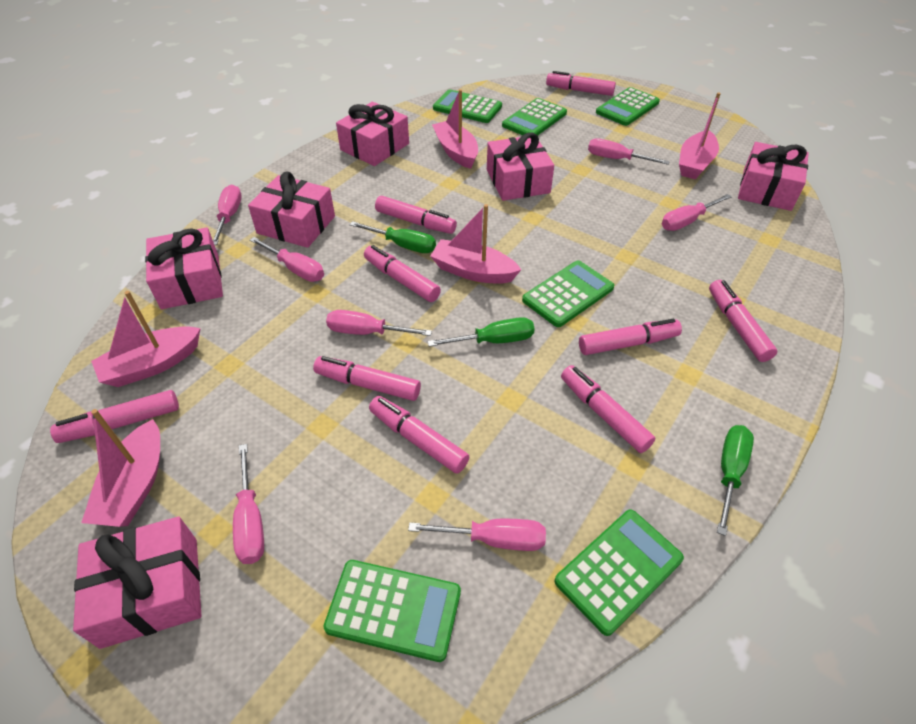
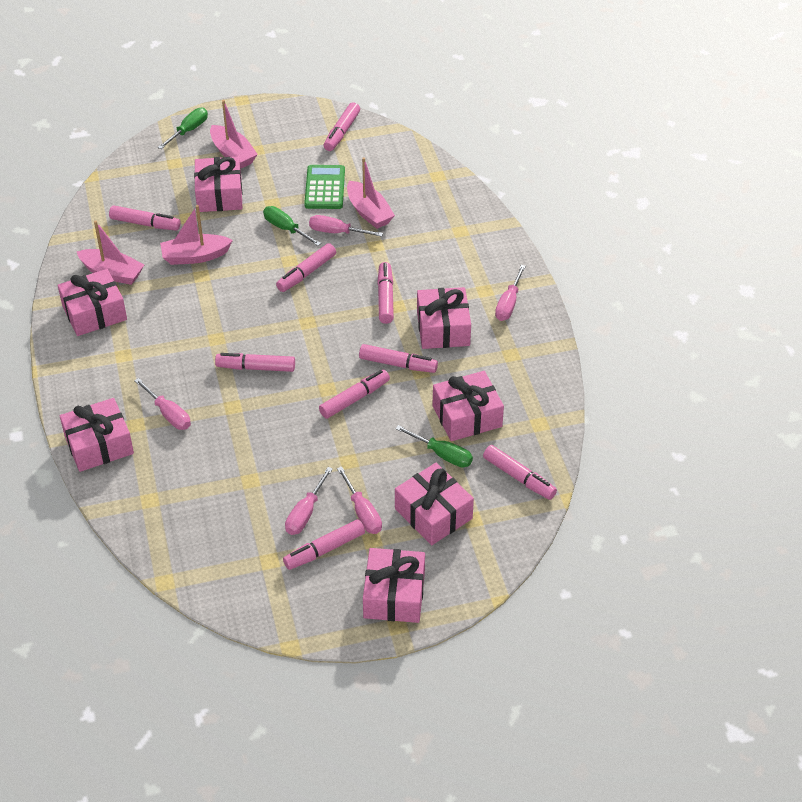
green calculator: 6 -> 1
pink boat: 5 -> 4
pink gift: 6 -> 7
pink screwdriver: 7 -> 5

